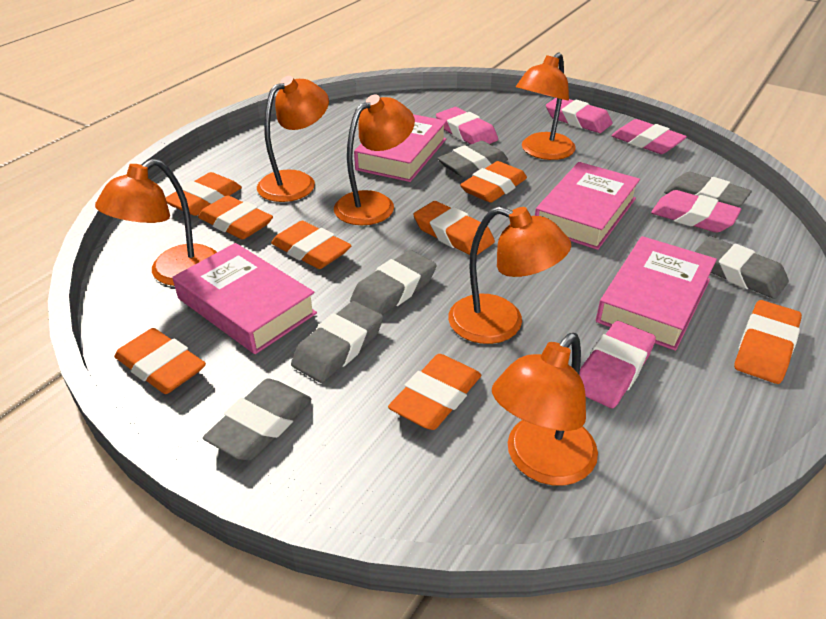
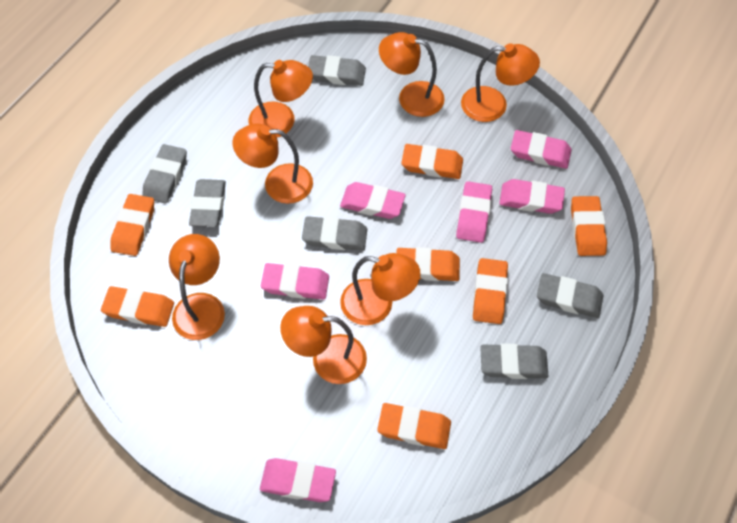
orange eraser: 8 -> 7
orange lamp: 6 -> 7
pink book: 4 -> 0
pink eraser: 5 -> 6

